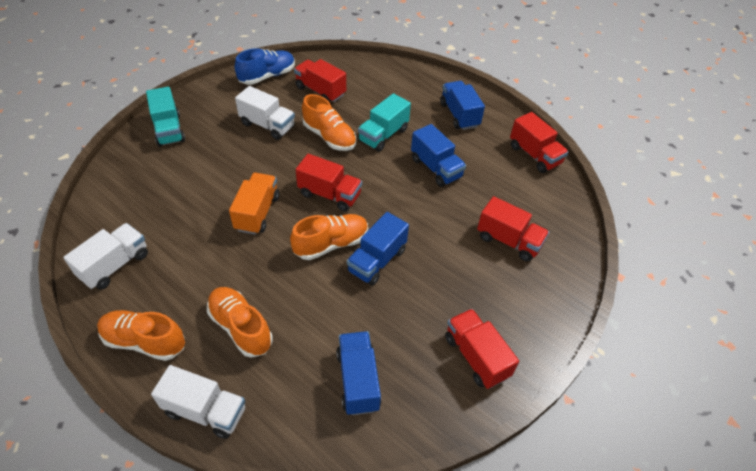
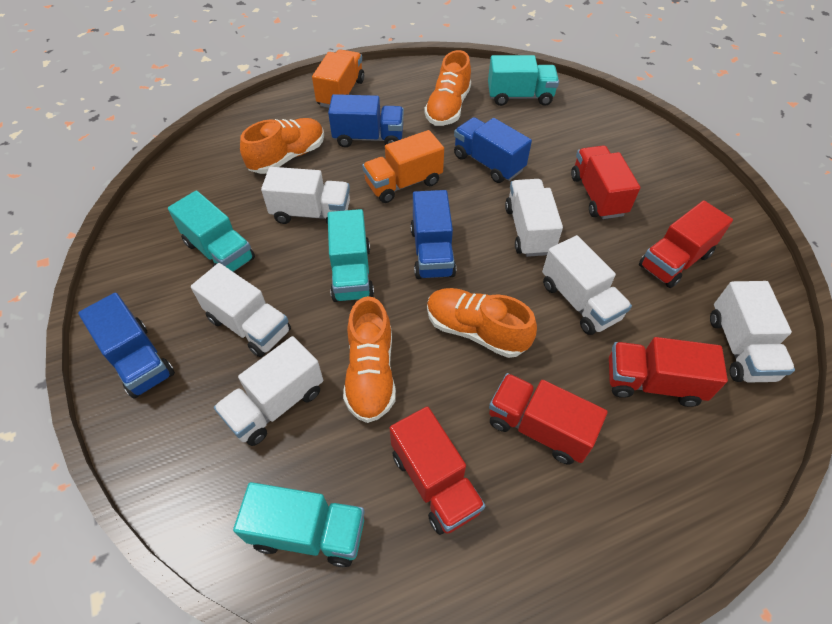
blue shoe: 1 -> 0
orange truck: 1 -> 2
turquoise truck: 2 -> 4
white truck: 3 -> 6

